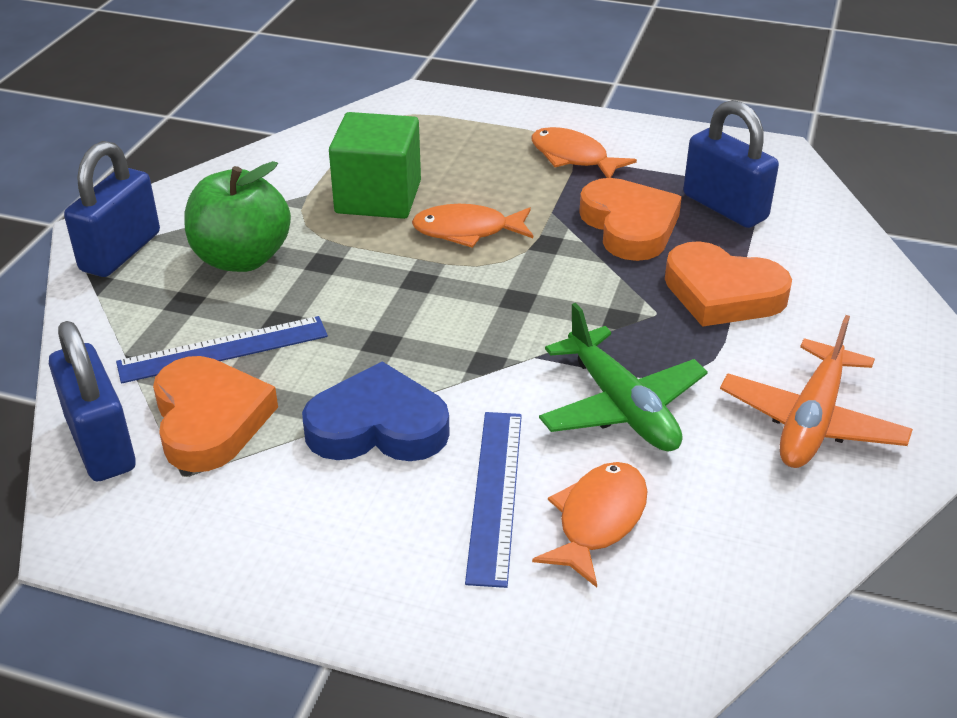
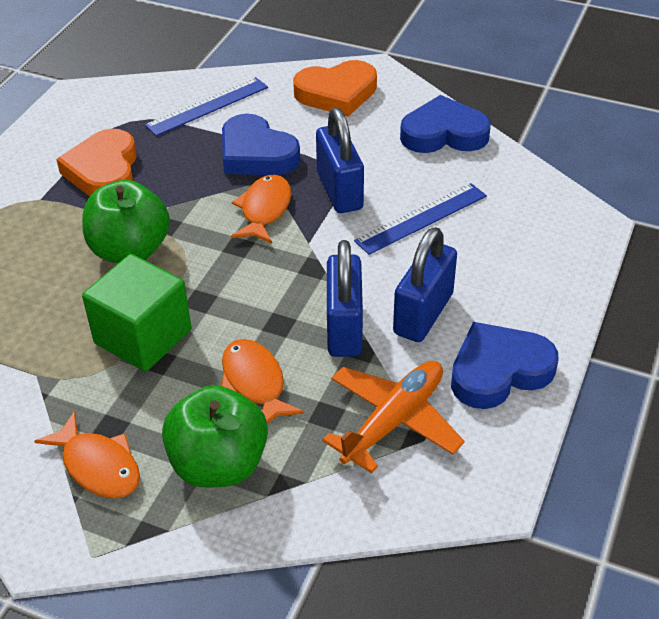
blue heart: 1 -> 3
green apple: 1 -> 2
green plane: 1 -> 0
orange heart: 3 -> 2

